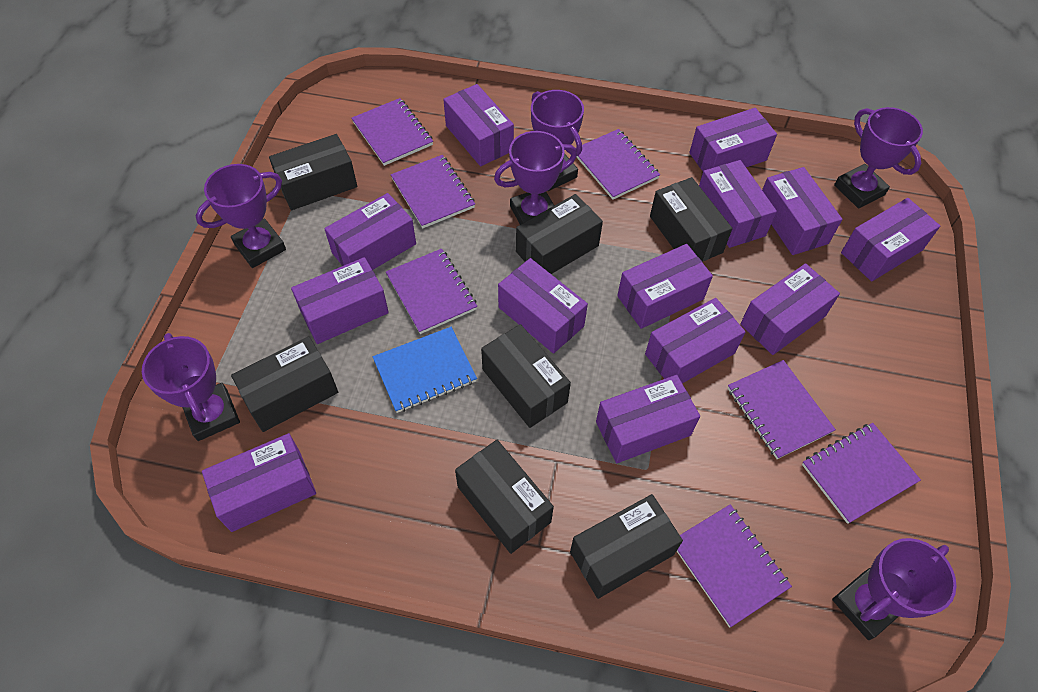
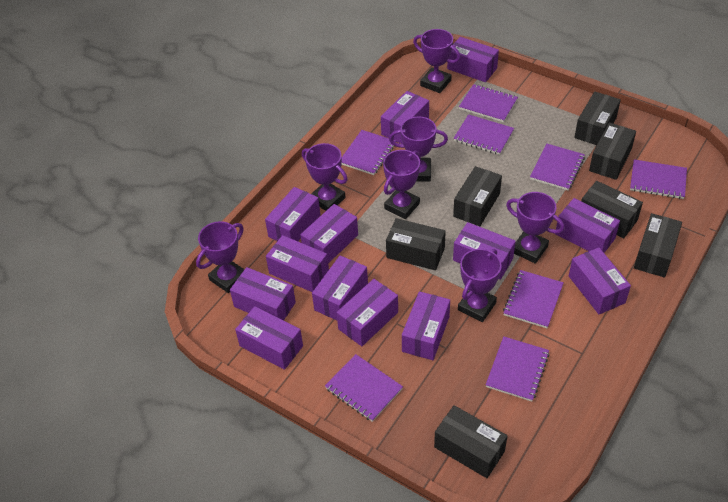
blue notebook: 1 -> 0
purple notebook: 7 -> 8
purple trophy: 6 -> 7

